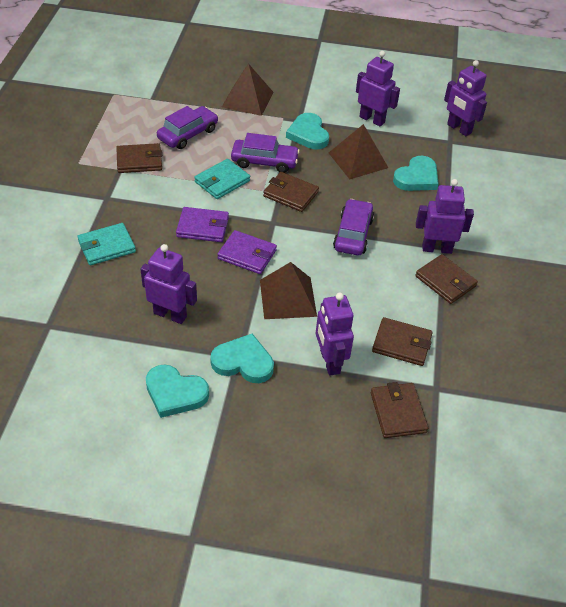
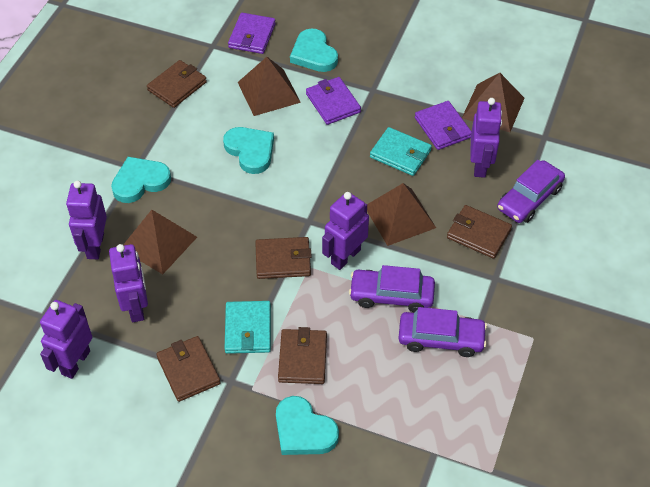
brown pyramid: 3 -> 4
purple wallet: 2 -> 3

